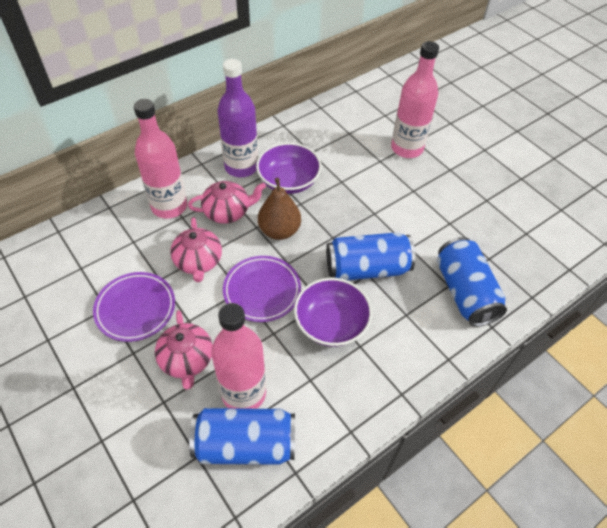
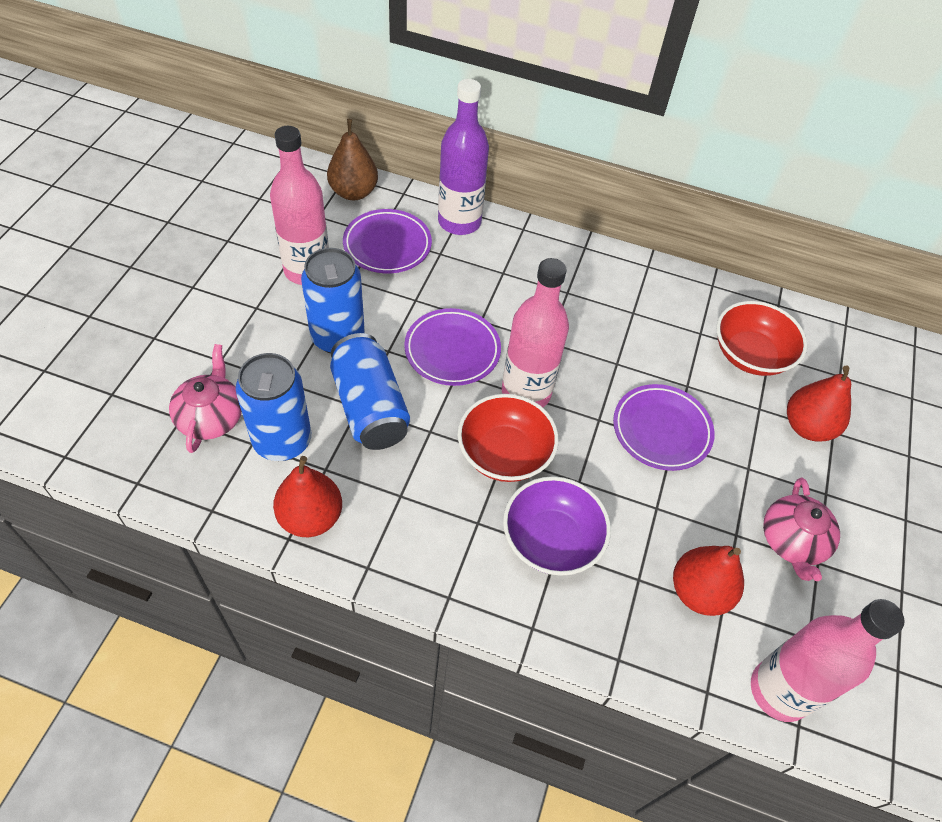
pink teapot: 3 -> 2
purple bowl: 2 -> 1
purple plate: 2 -> 3
red bowl: 0 -> 2
red pear: 0 -> 3

